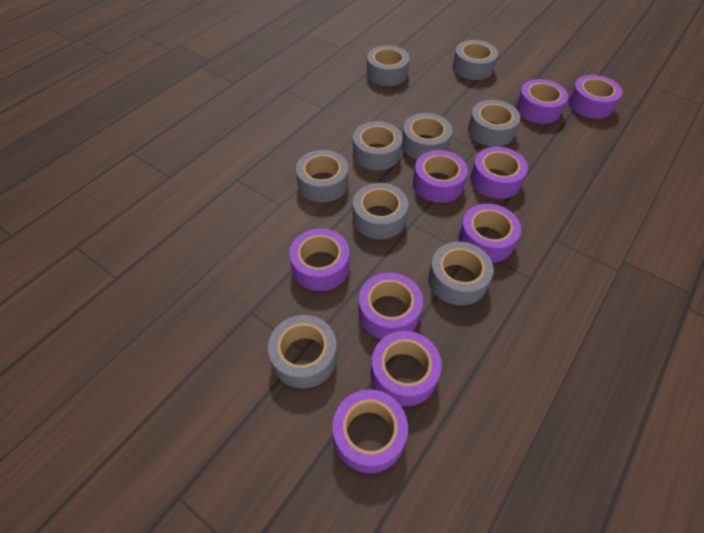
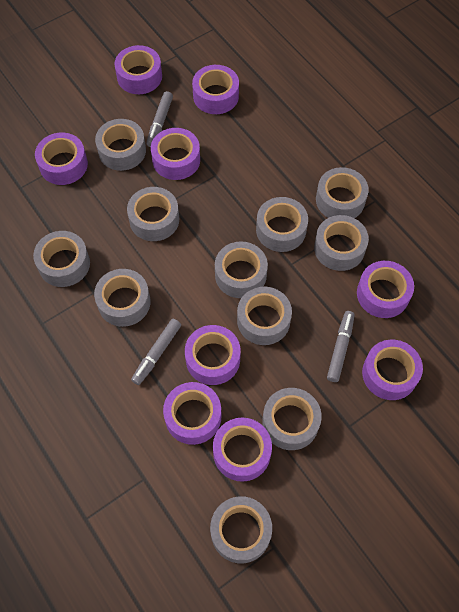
grey marker: 0 -> 3
grey tape: 9 -> 11

